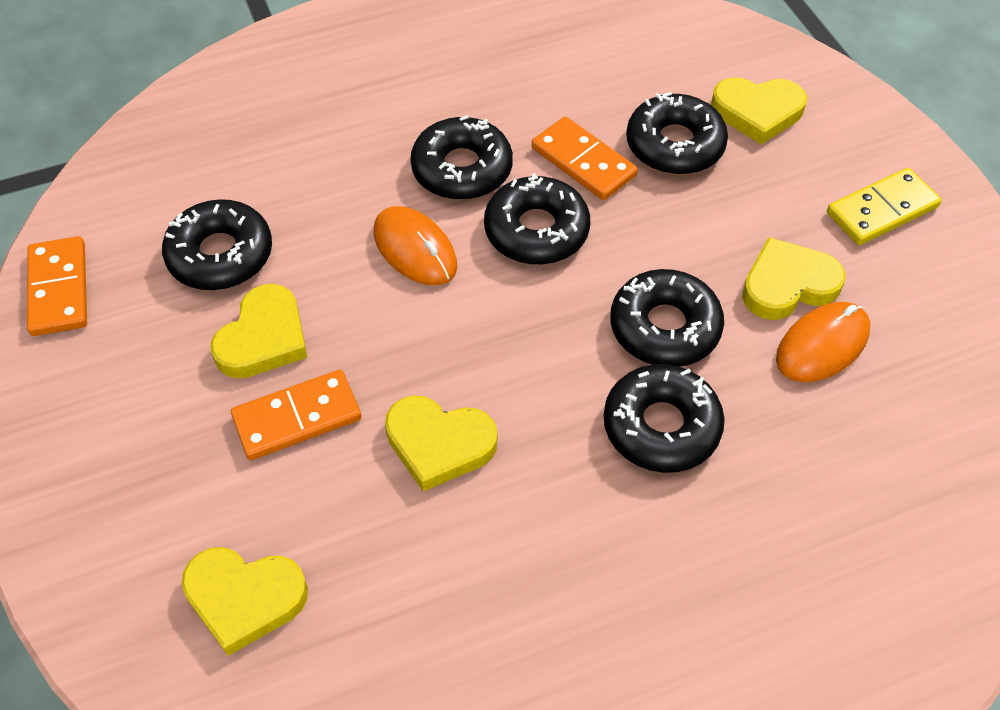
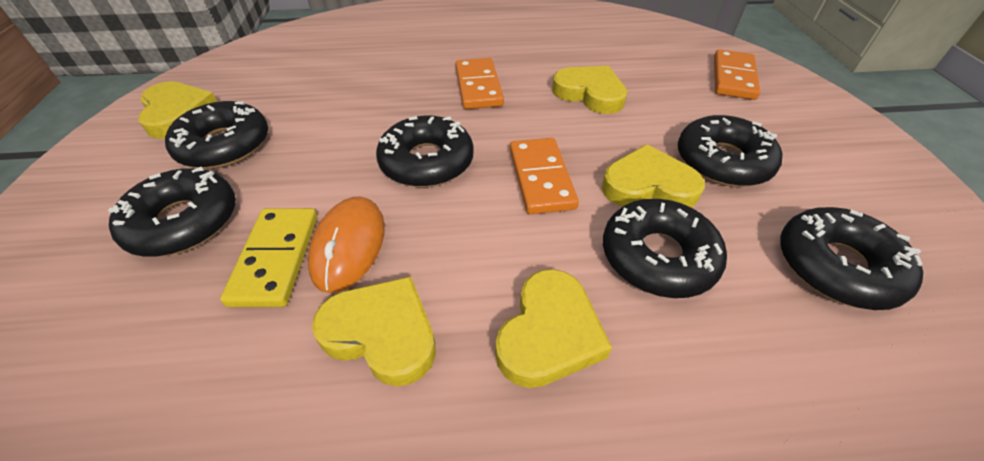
orange mouse: 2 -> 1

